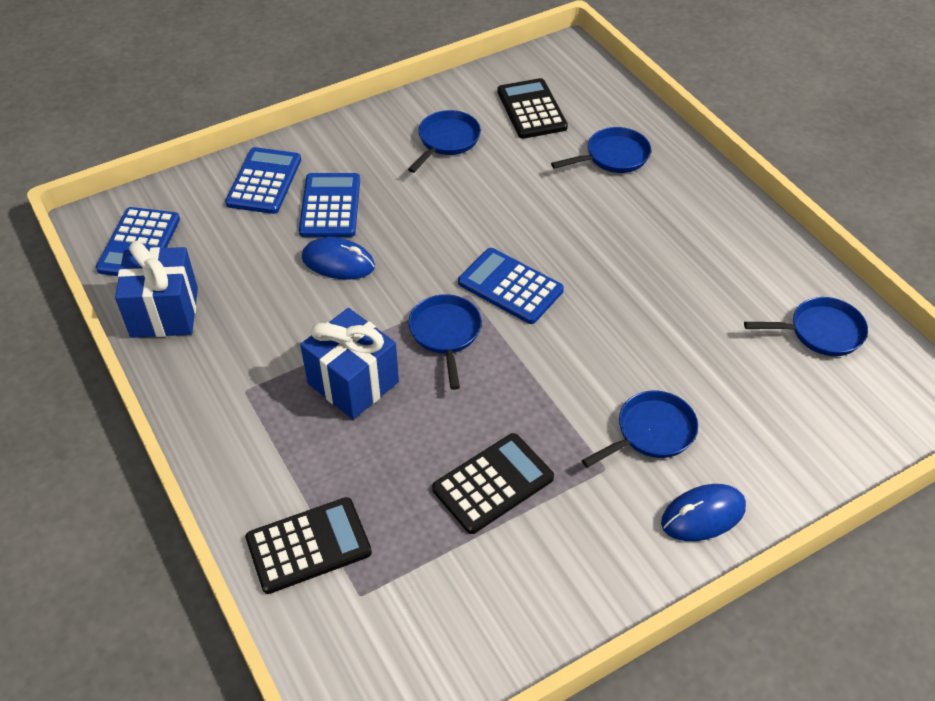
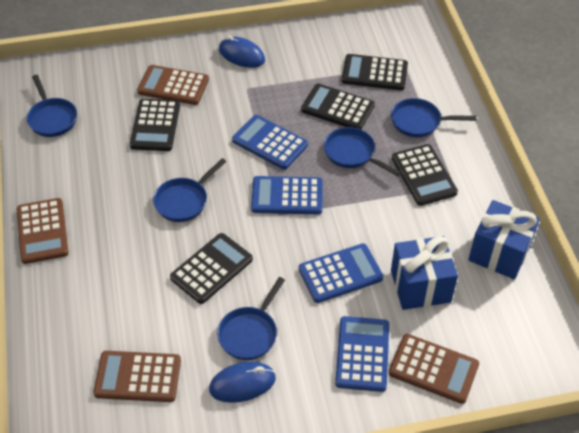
black calculator: 3 -> 5
brown calculator: 0 -> 4

